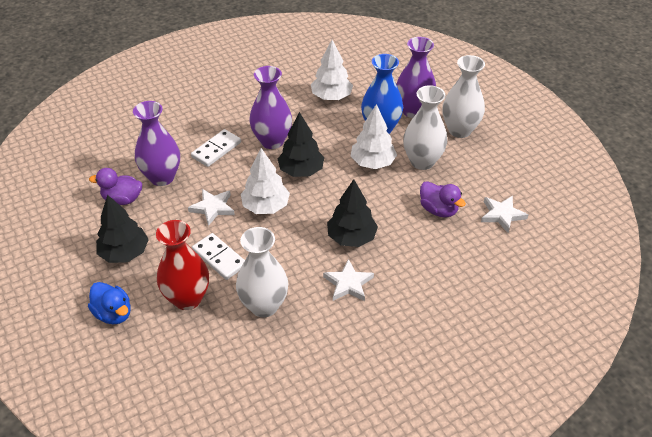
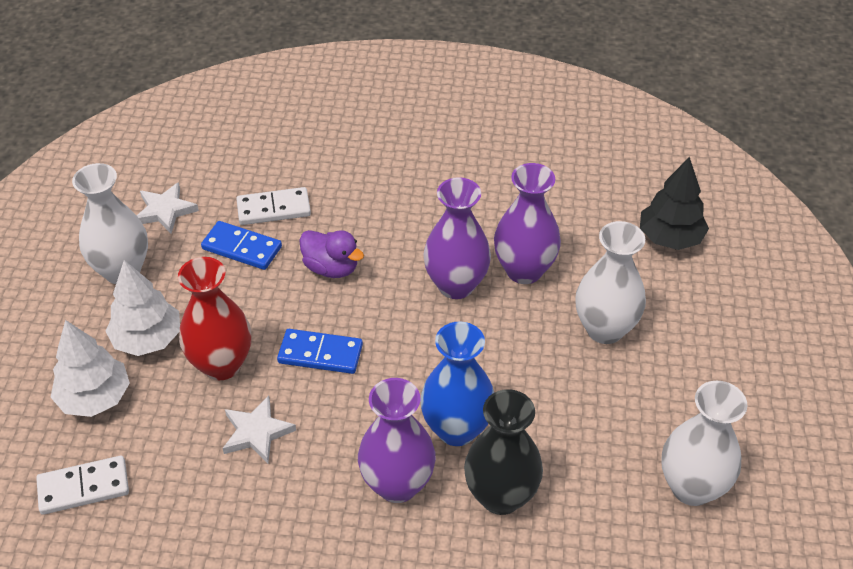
black tree: 3 -> 1
black vase: 0 -> 1
blue domino: 0 -> 2
blue duck: 1 -> 0
purple duck: 2 -> 1
white star: 3 -> 2
white tree: 3 -> 2

